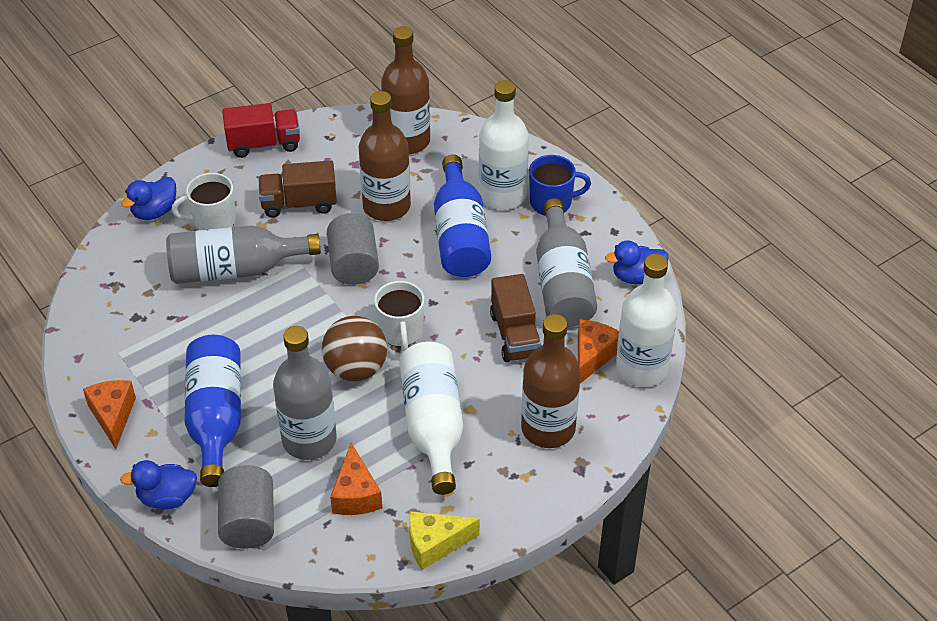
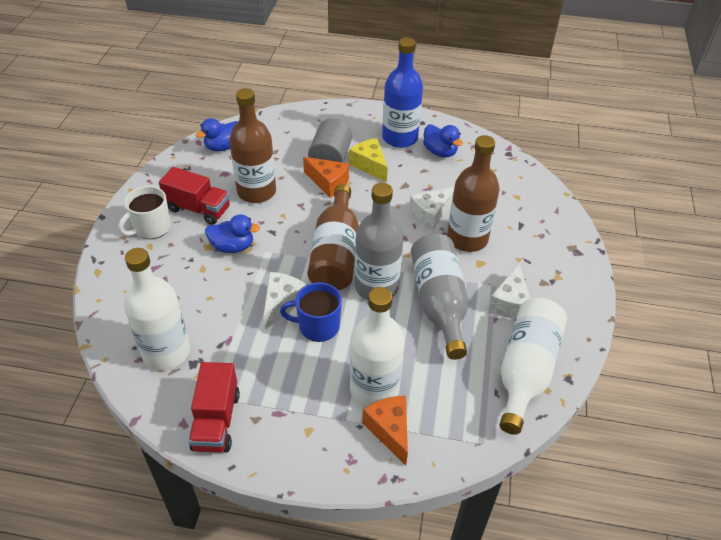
blue bottle: 2 -> 1
brown ball: 1 -> 0
brown truck: 2 -> 0
grey bottle: 3 -> 2
grey cylinder: 2 -> 1
orange cheese: 3 -> 2
red truck: 1 -> 2
white cheese: 0 -> 3
white mug: 2 -> 1

